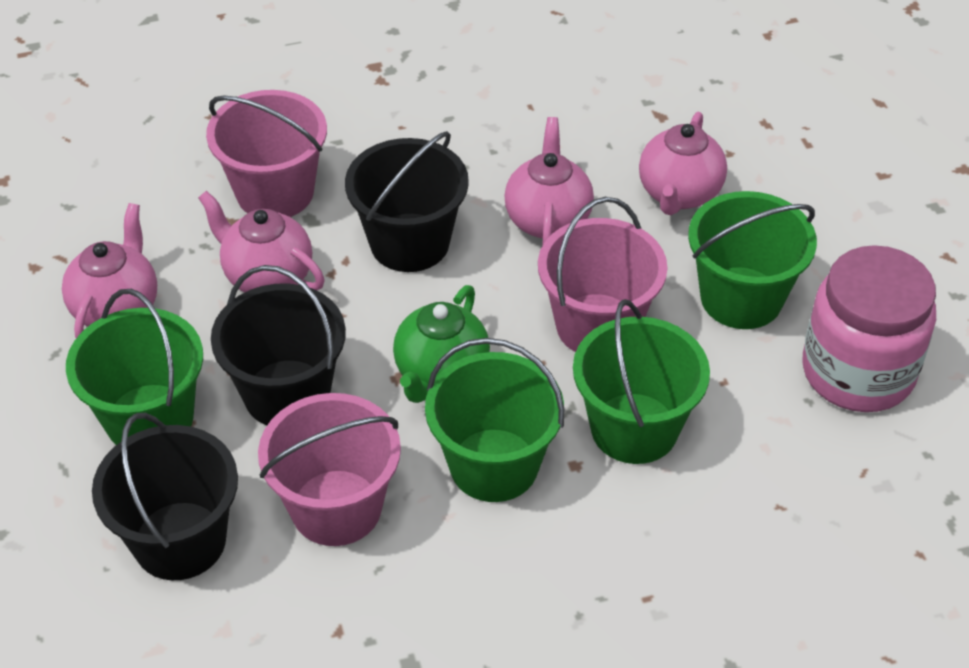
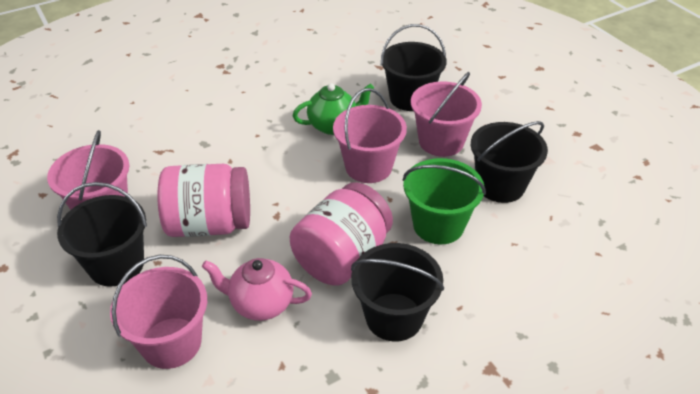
black bucket: 3 -> 4
green bucket: 4 -> 1
pink bucket: 3 -> 4
pink jar: 1 -> 2
pink teapot: 4 -> 1

